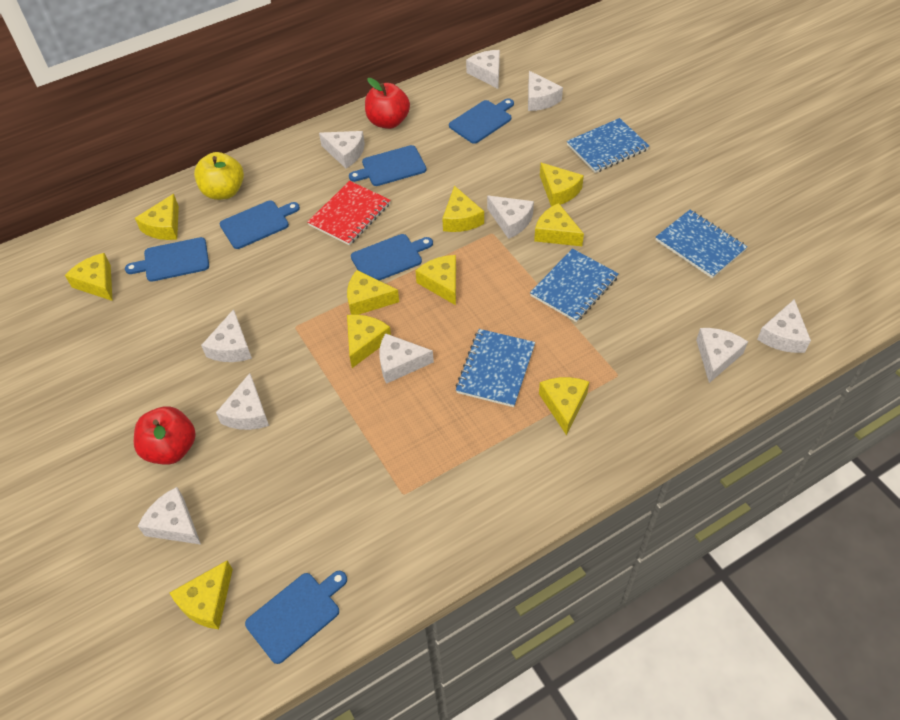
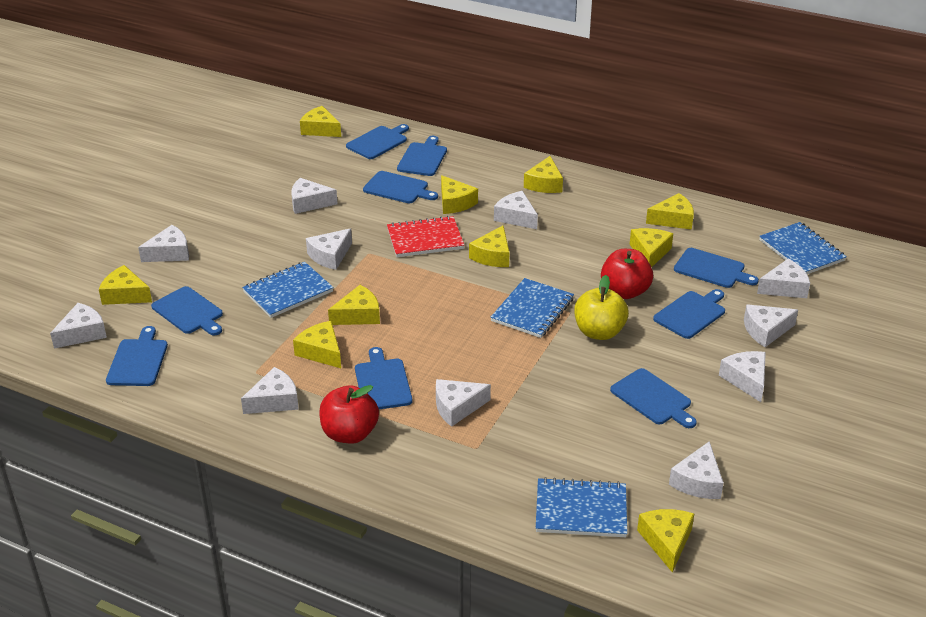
blue cutting board: 6 -> 9
white cheese: 10 -> 11

